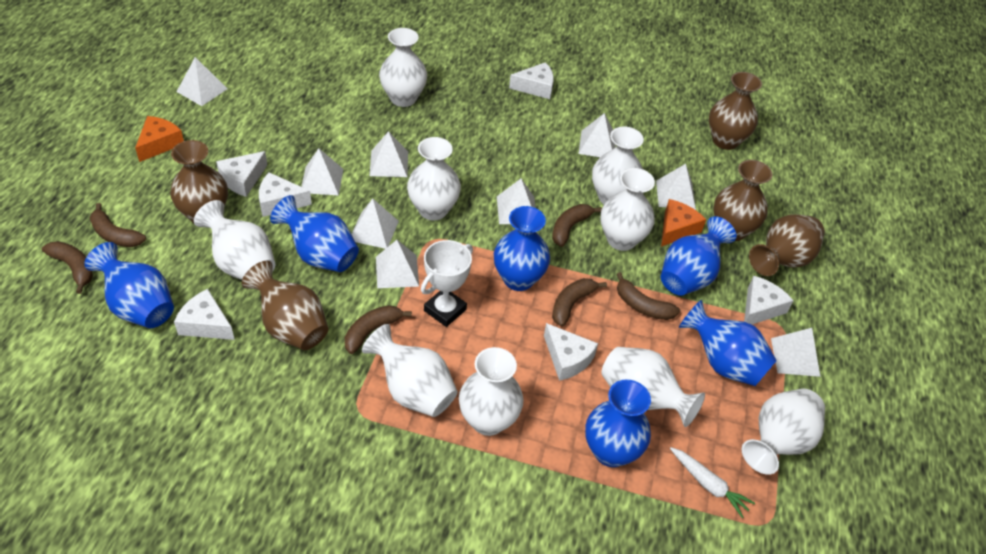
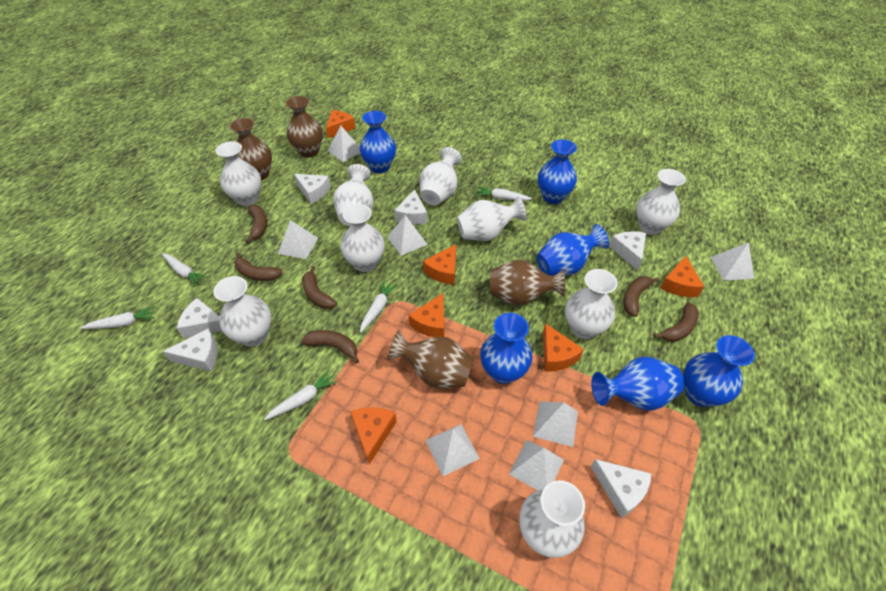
brown vase: 5 -> 4
orange cheese: 2 -> 6
white carrot: 1 -> 5
white pyramid: 9 -> 7
white trophy: 1 -> 0

